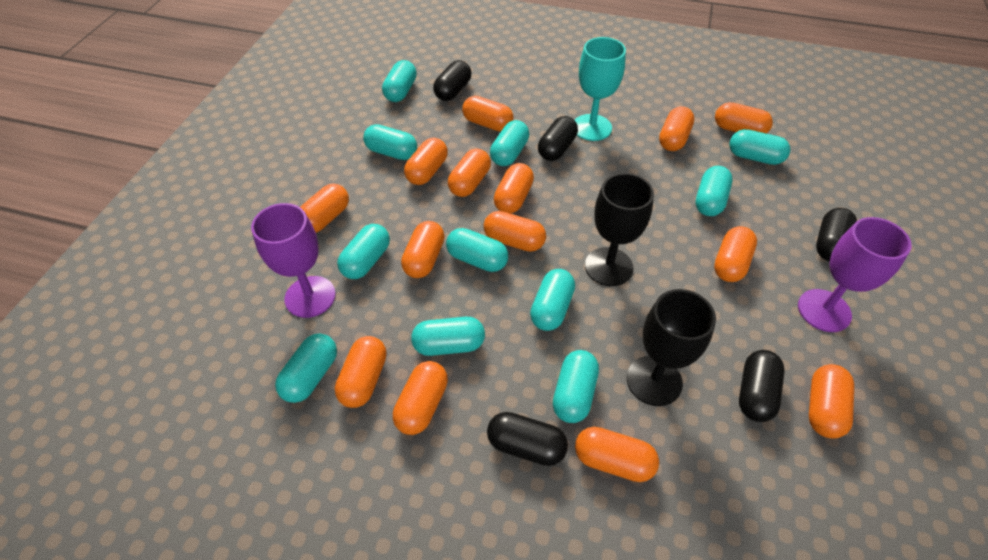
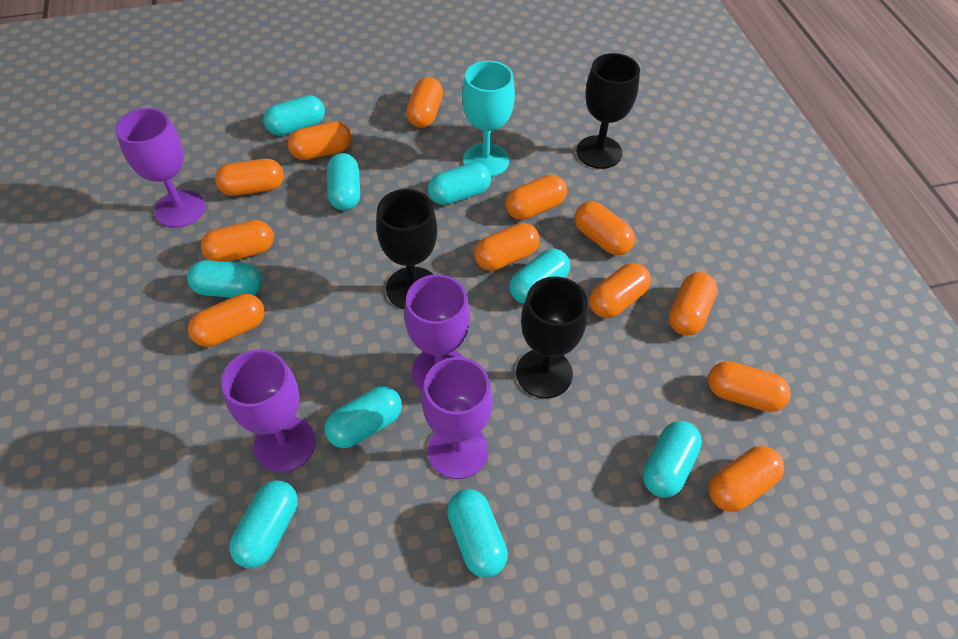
black capsule: 5 -> 0
black goblet: 2 -> 3
orange capsule: 14 -> 12
purple goblet: 2 -> 4
turquoise capsule: 11 -> 9

